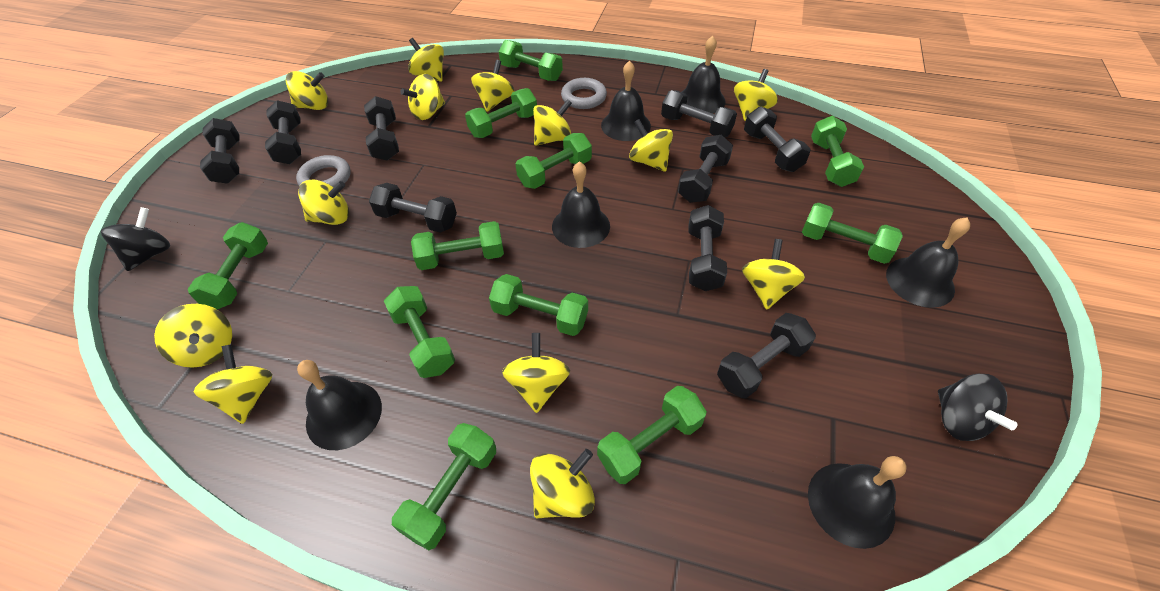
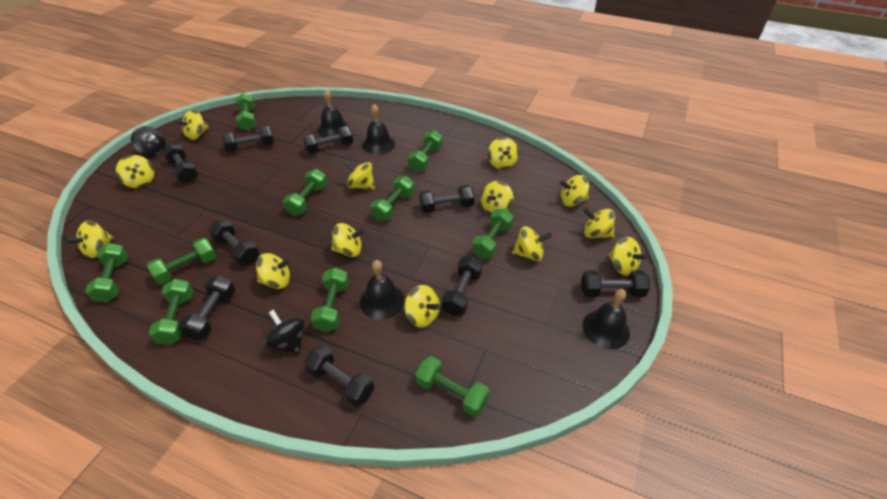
black bell: 6 -> 4
green dumbbell: 11 -> 10
grey ring: 2 -> 0

